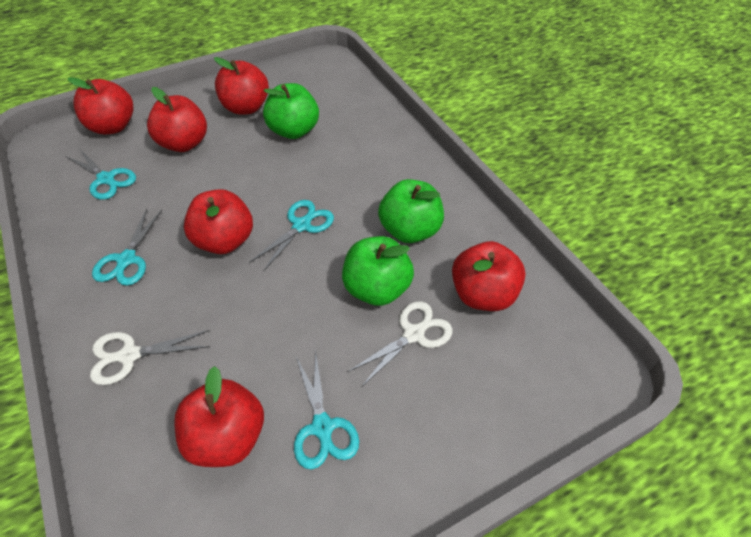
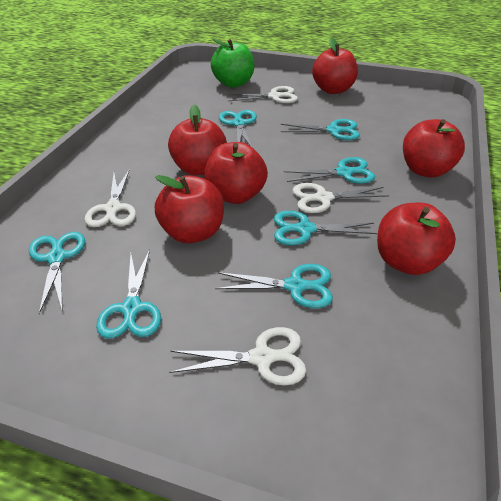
green apple: 3 -> 1
turquoise scissors: 4 -> 7
white scissors: 2 -> 4

